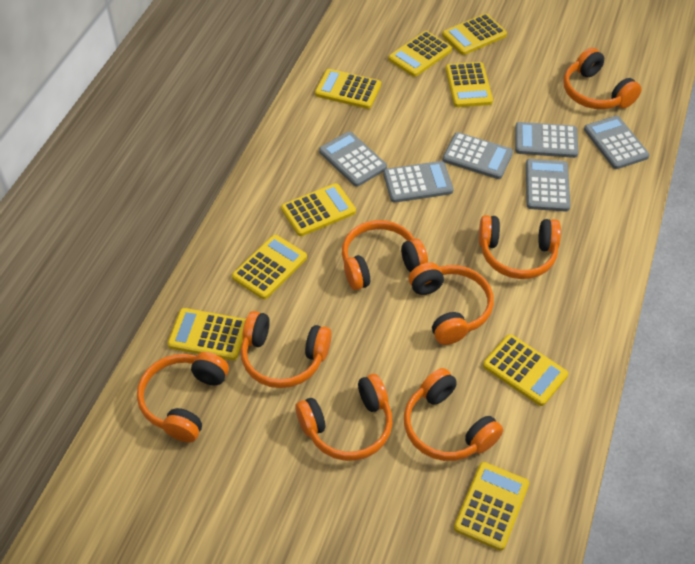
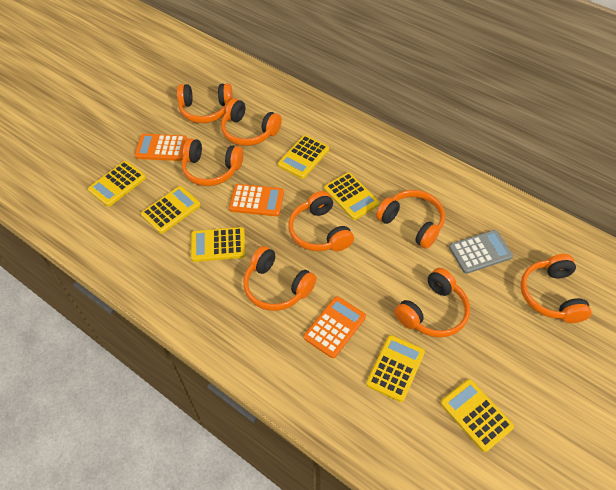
grey calculator: 6 -> 1
orange calculator: 0 -> 3
yellow calculator: 9 -> 7

